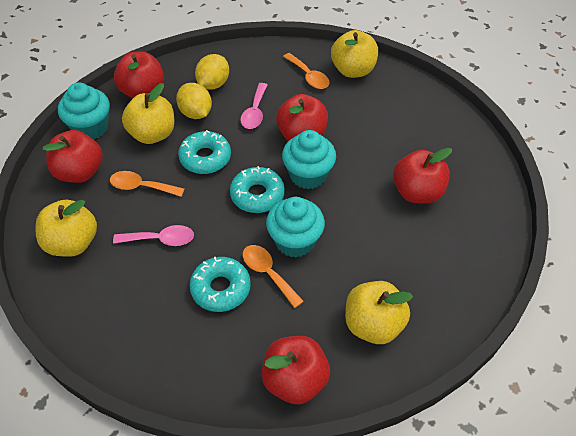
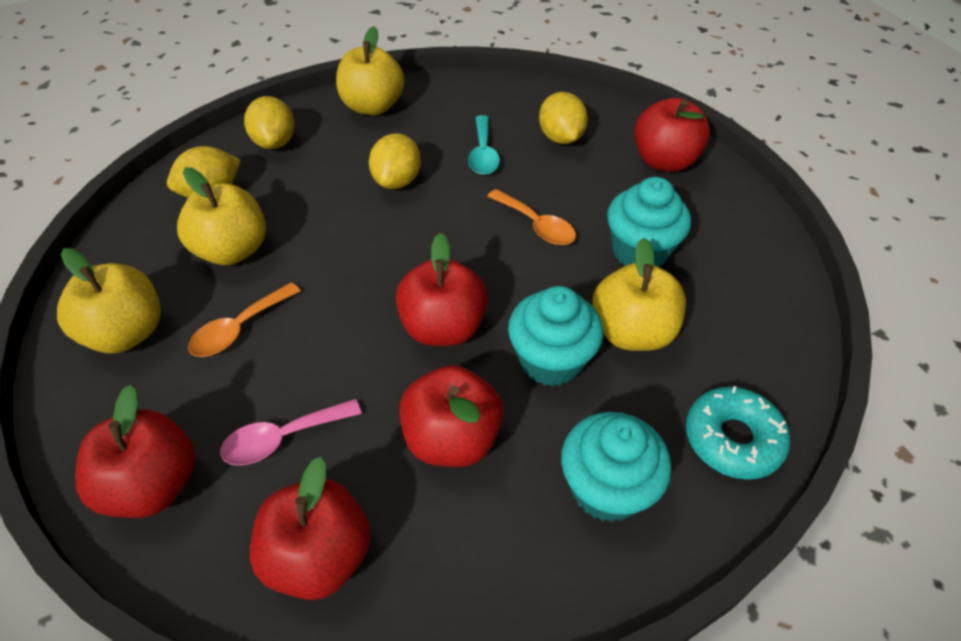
orange spoon: 3 -> 2
pink spoon: 2 -> 1
turquoise donut: 3 -> 1
turquoise spoon: 0 -> 1
yellow lemon: 2 -> 4

